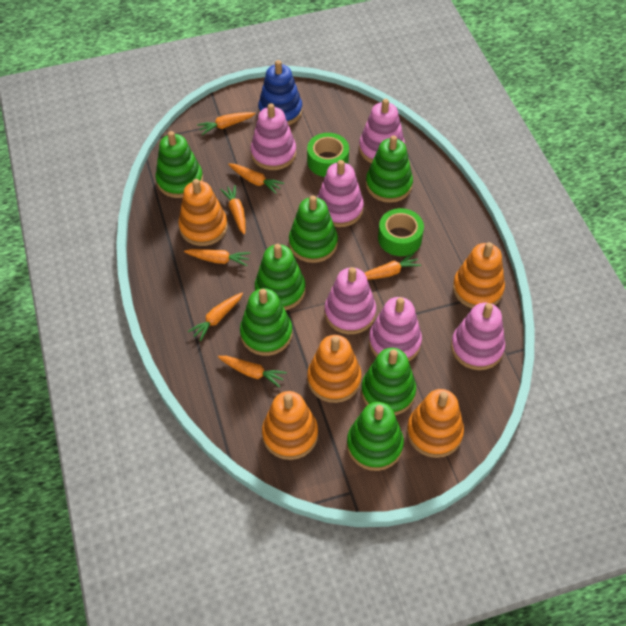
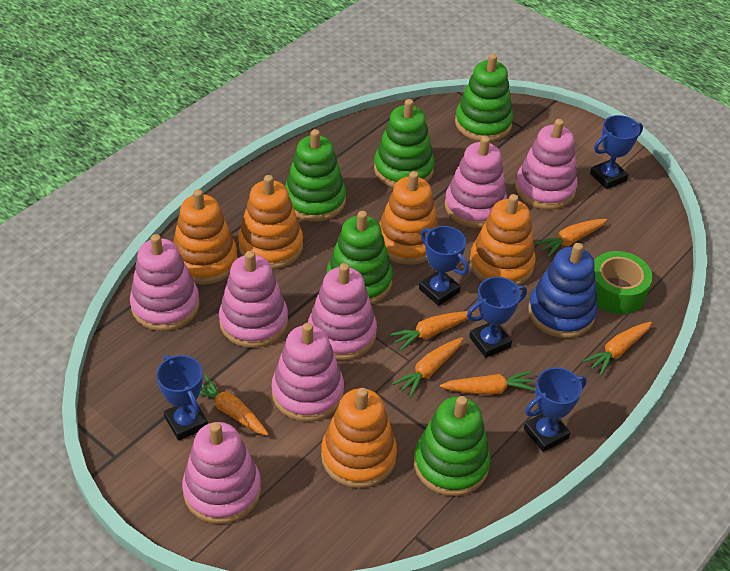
blue trophy: 0 -> 5
green stacking toy: 7 -> 5
green tape: 2 -> 1
orange carrot: 7 -> 6
pink stacking toy: 6 -> 7

